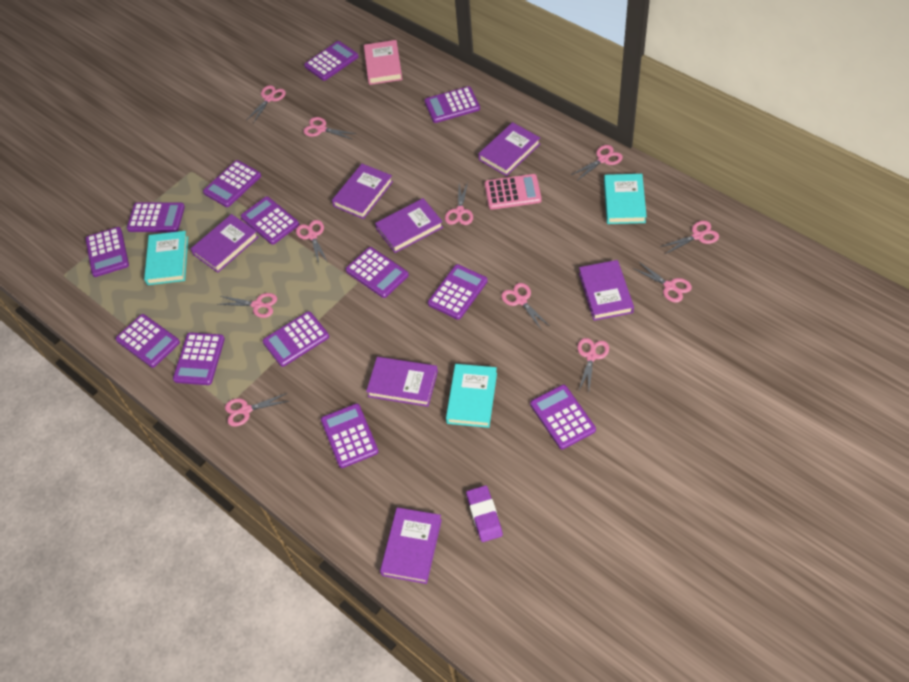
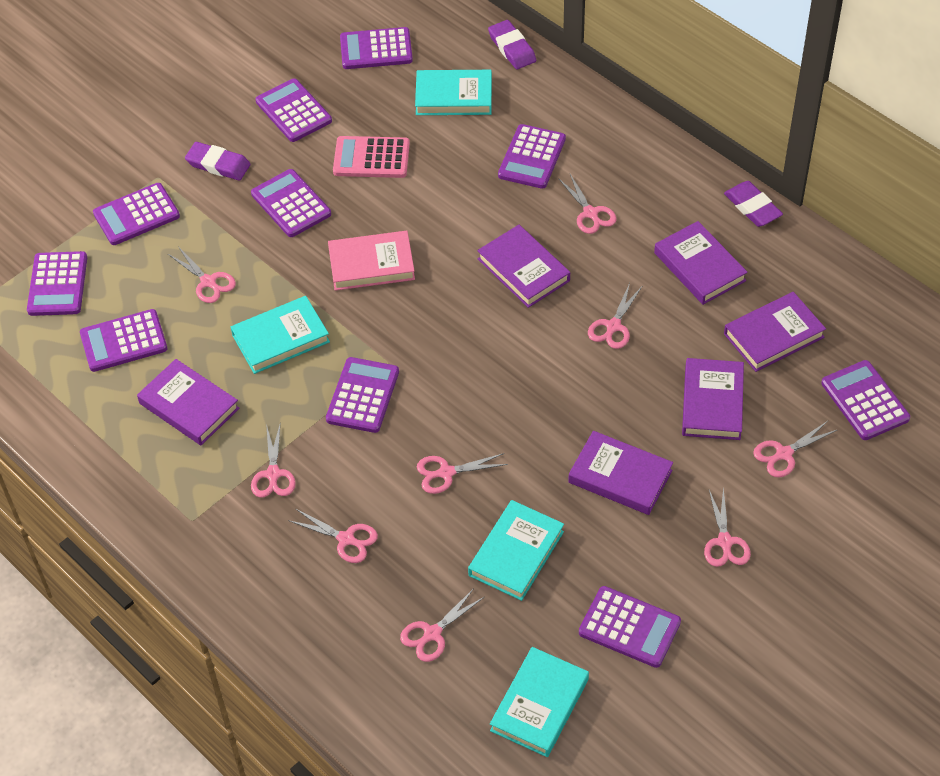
pink scissors: 11 -> 9
purple book: 7 -> 6
purple calculator: 13 -> 10
purple eraser: 1 -> 3
turquoise book: 3 -> 4

